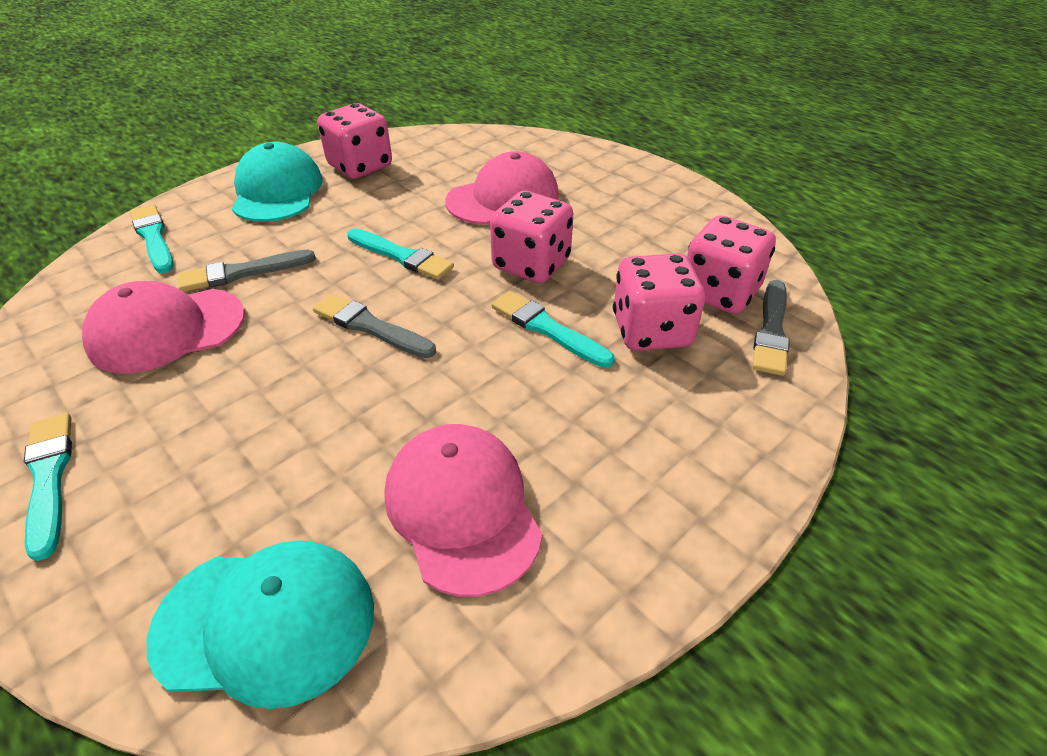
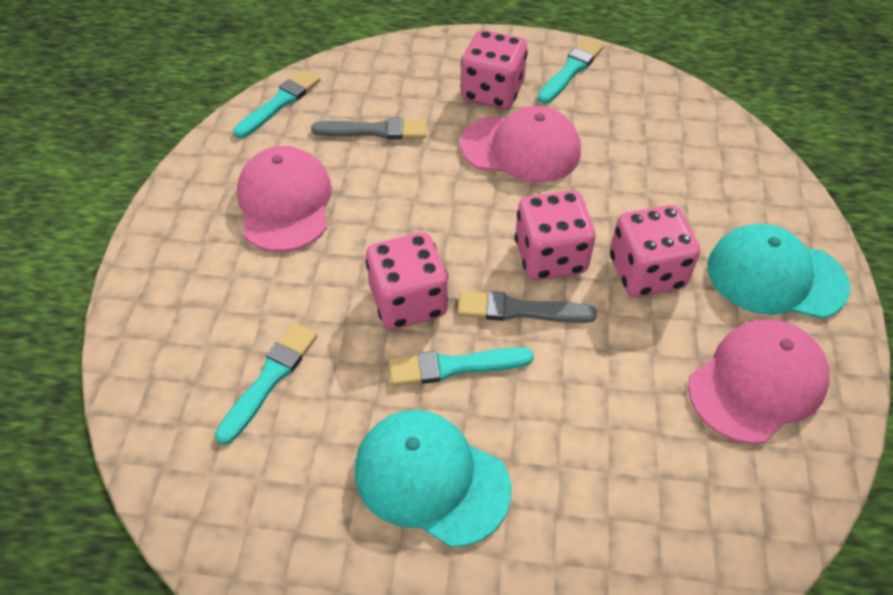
grey brush: 3 -> 2

